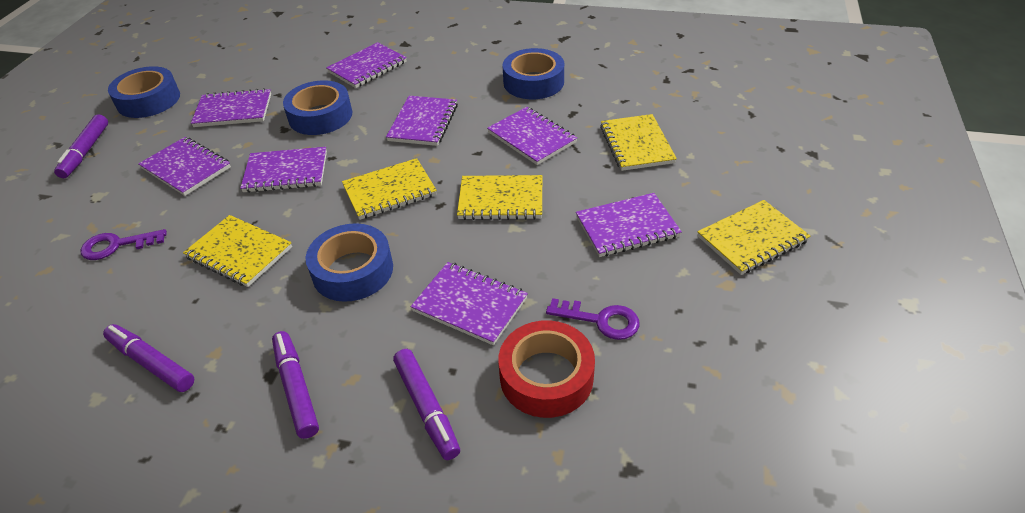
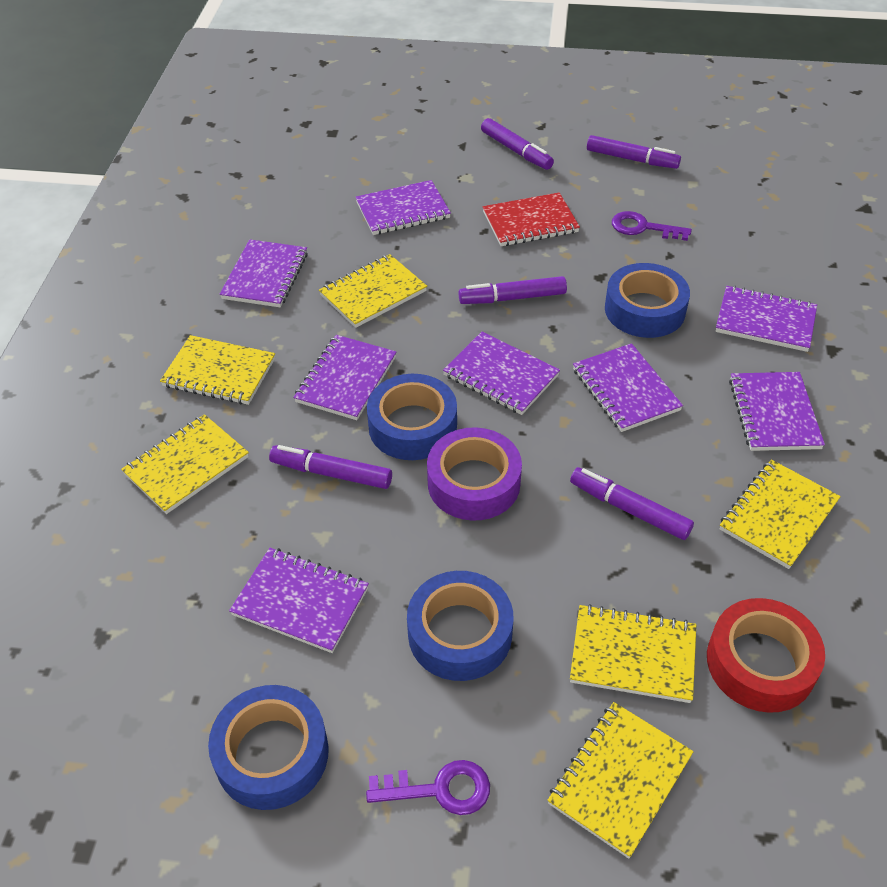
purple marker: 4 -> 5
purple tape: 0 -> 1
red notebook: 0 -> 1
yellow notebook: 5 -> 6

